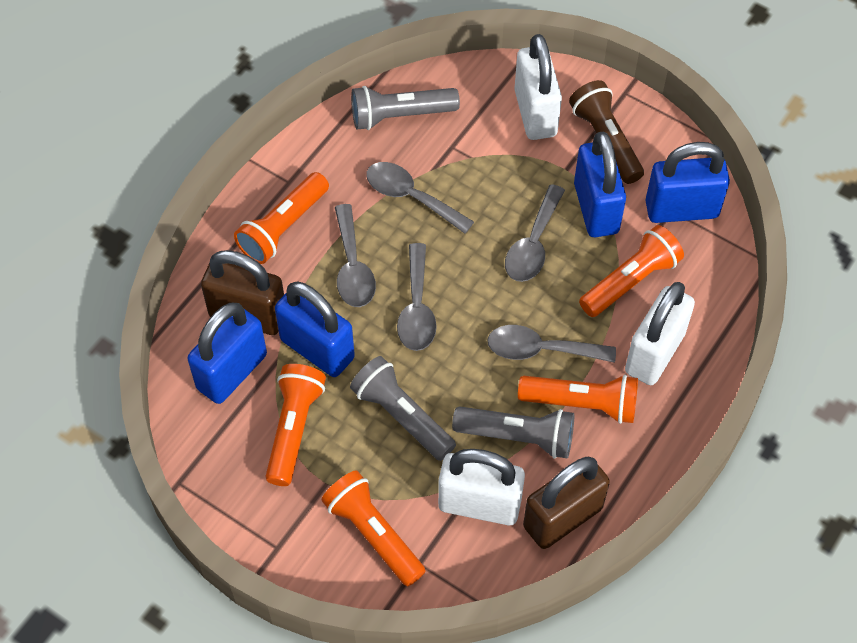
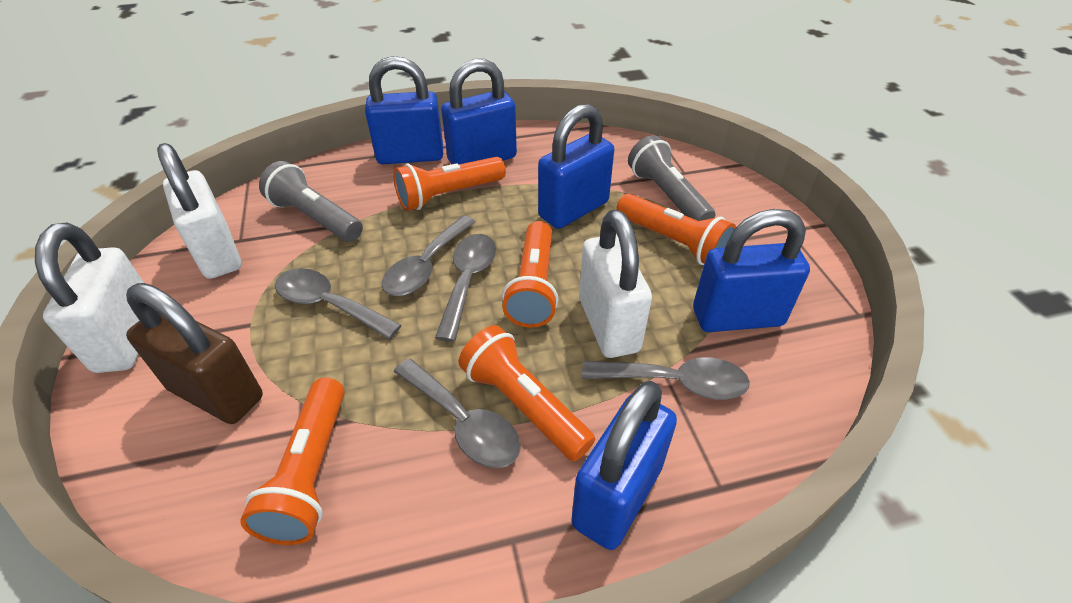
blue padlock: 4 -> 5
brown flashlight: 1 -> 0
brown padlock: 2 -> 1
grey flashlight: 3 -> 2

